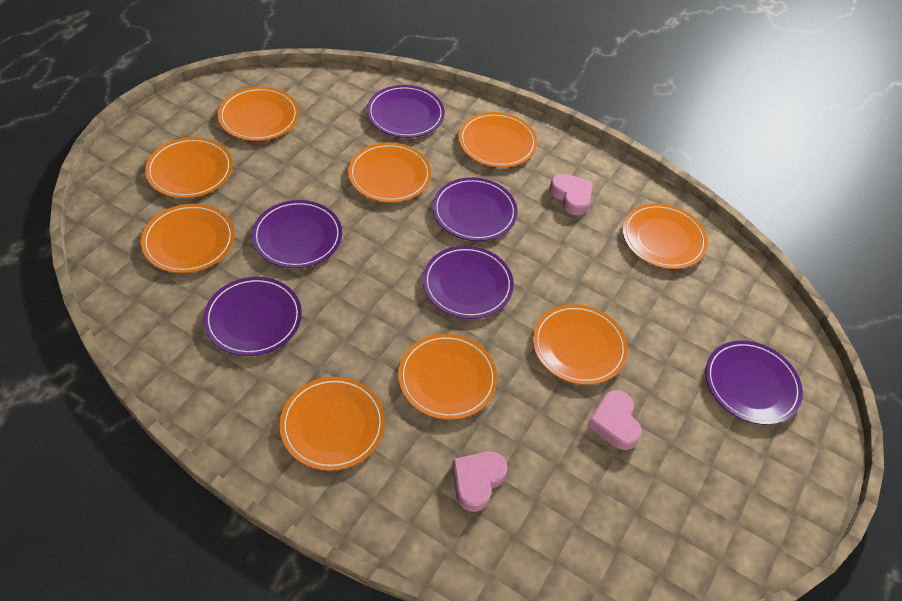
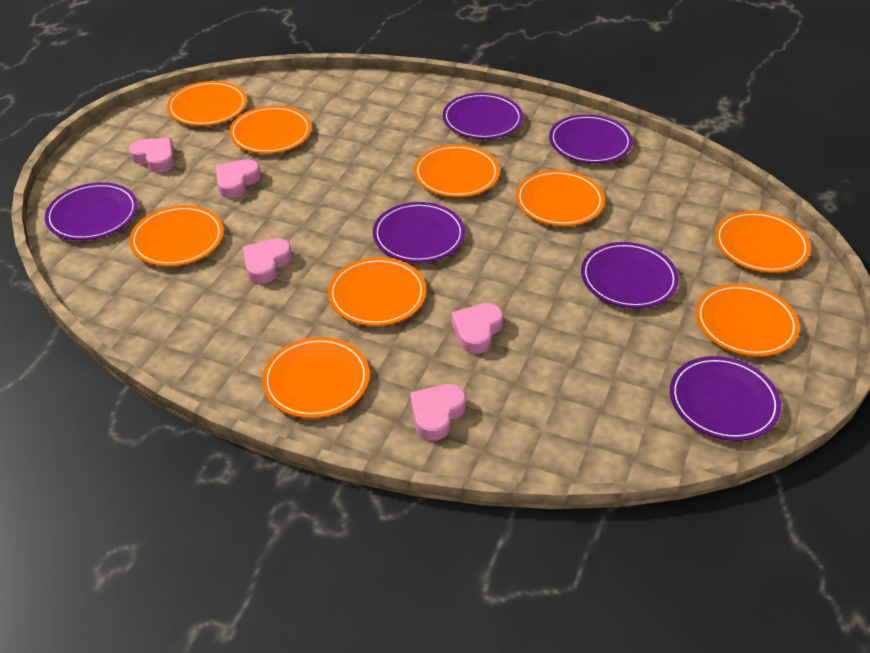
pink heart: 3 -> 5

